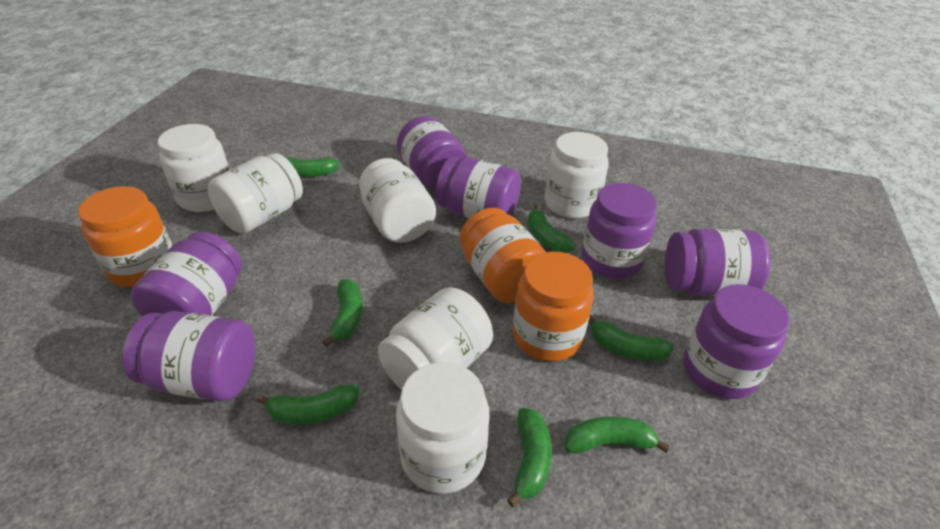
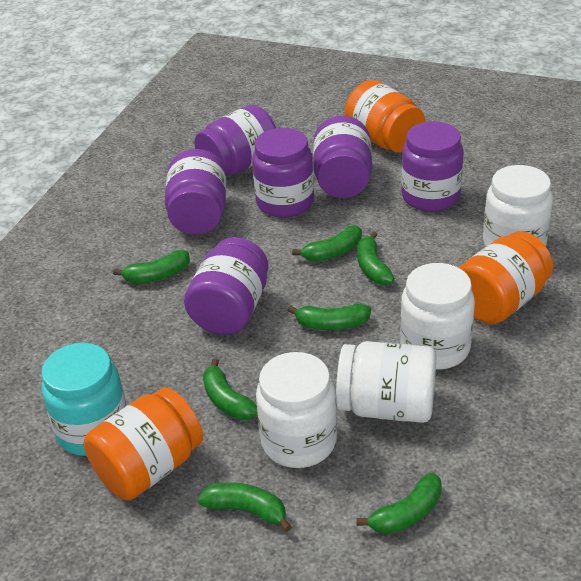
purple jar: 7 -> 6
turquoise jar: 0 -> 1
white jar: 6 -> 4

